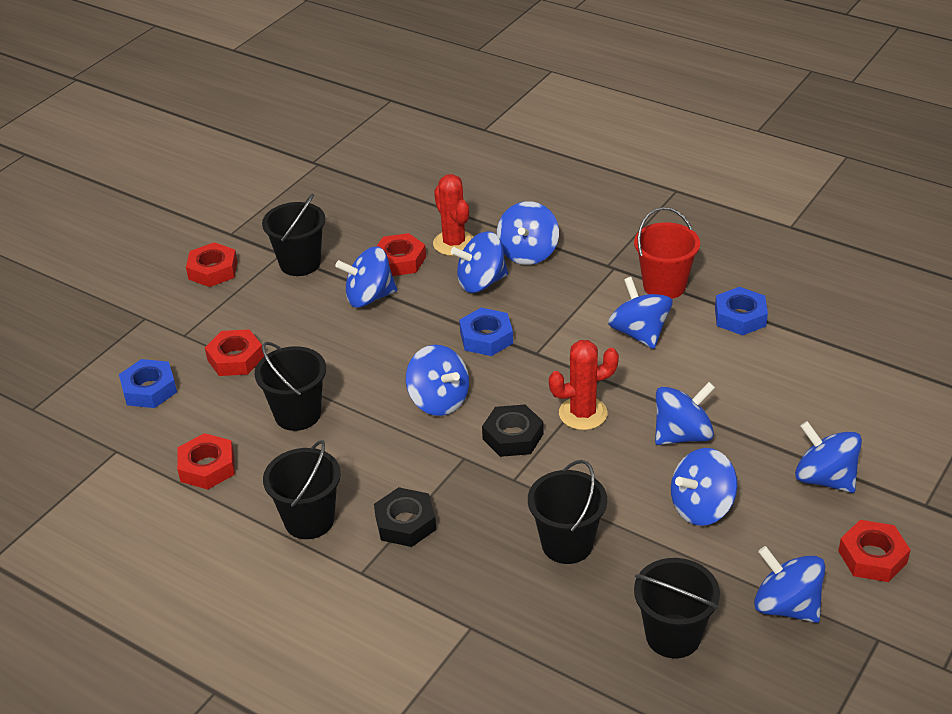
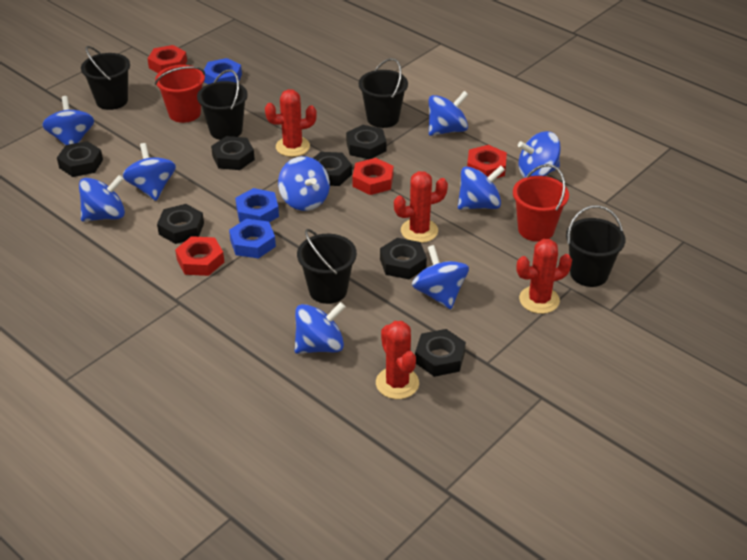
black nut: 2 -> 7
red bucket: 1 -> 2
red cactus: 2 -> 4
red nut: 5 -> 4

